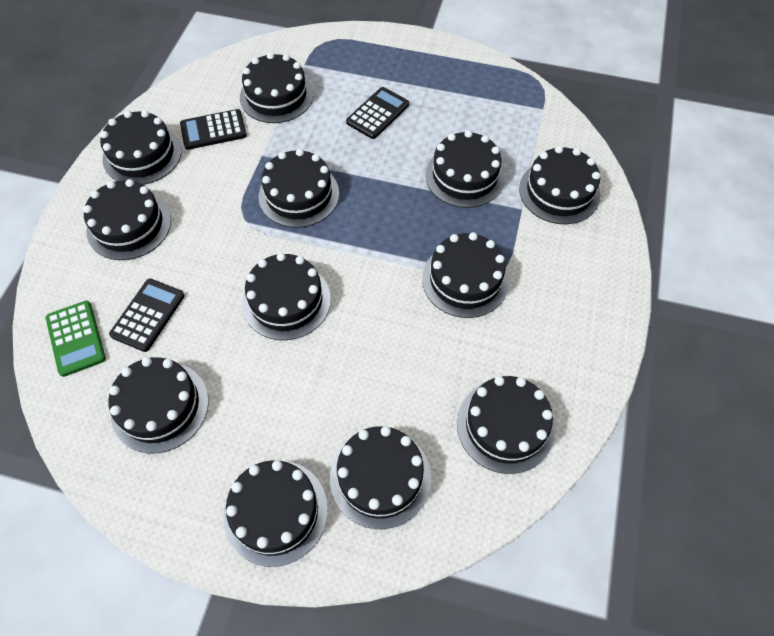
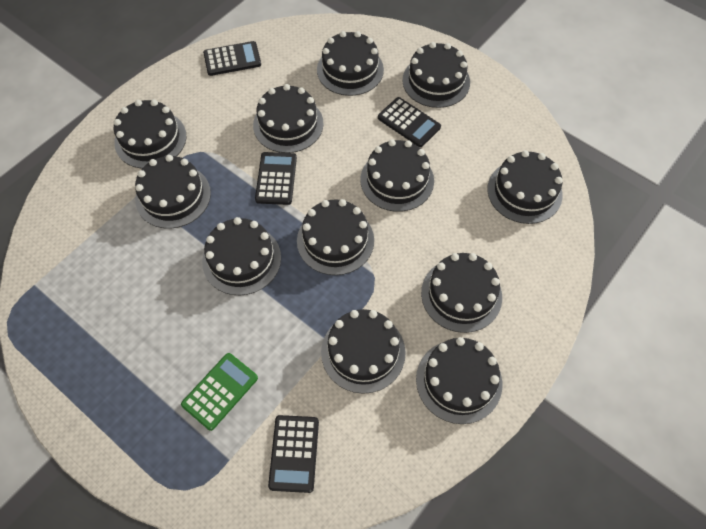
black calculator: 3 -> 4

